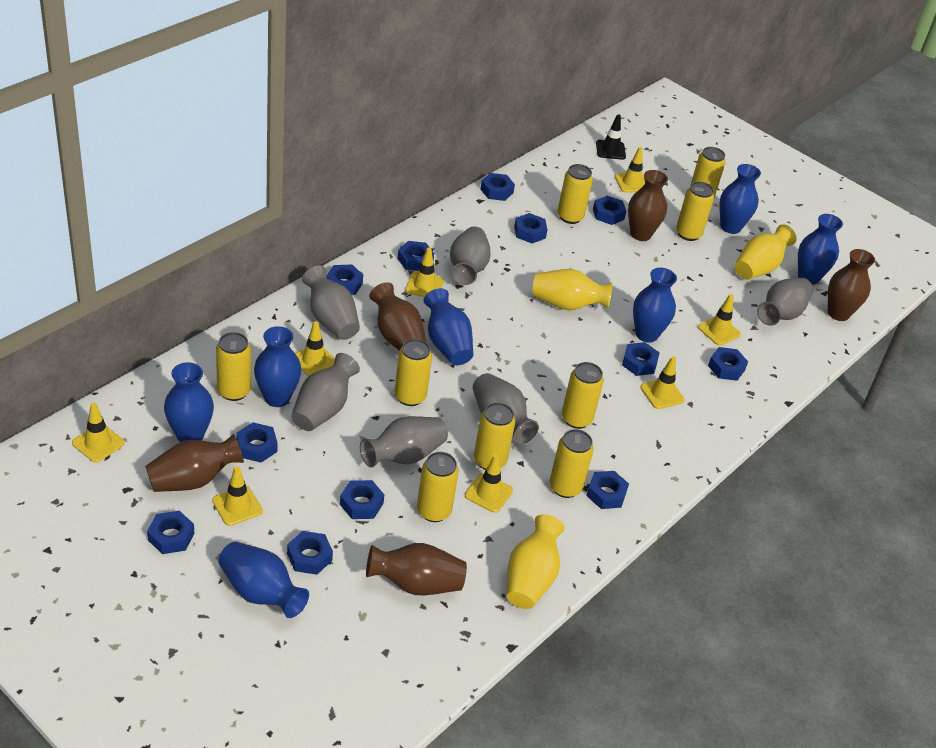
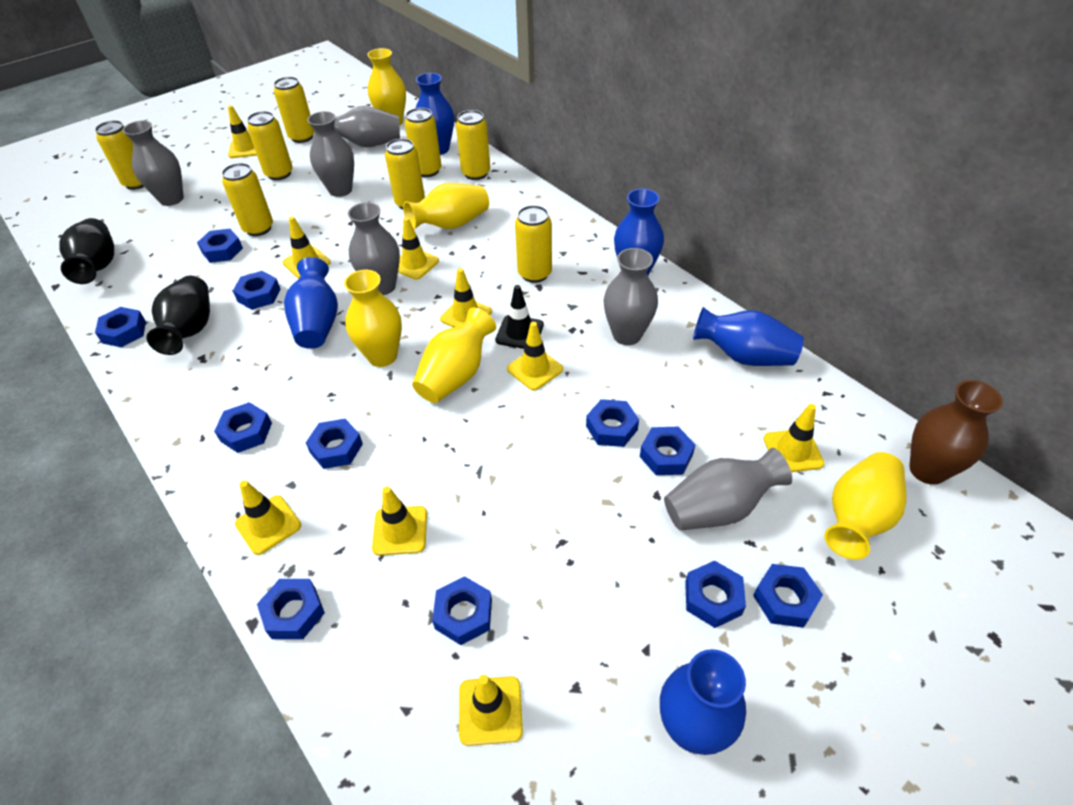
black vase: 0 -> 2
blue nut: 12 -> 11
blue vase: 7 -> 5
brown vase: 5 -> 1
yellow can: 9 -> 8
yellow traffic cone: 8 -> 9
yellow vase: 3 -> 5

